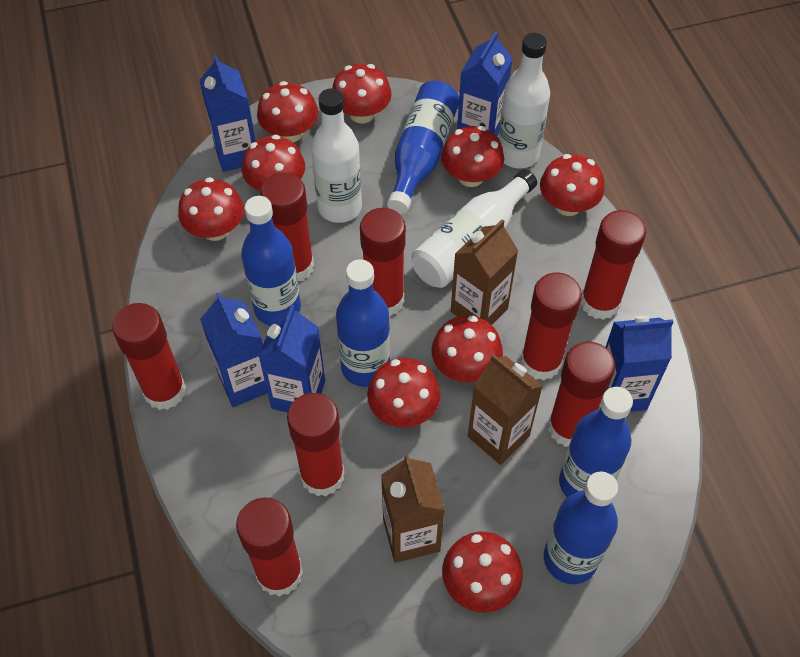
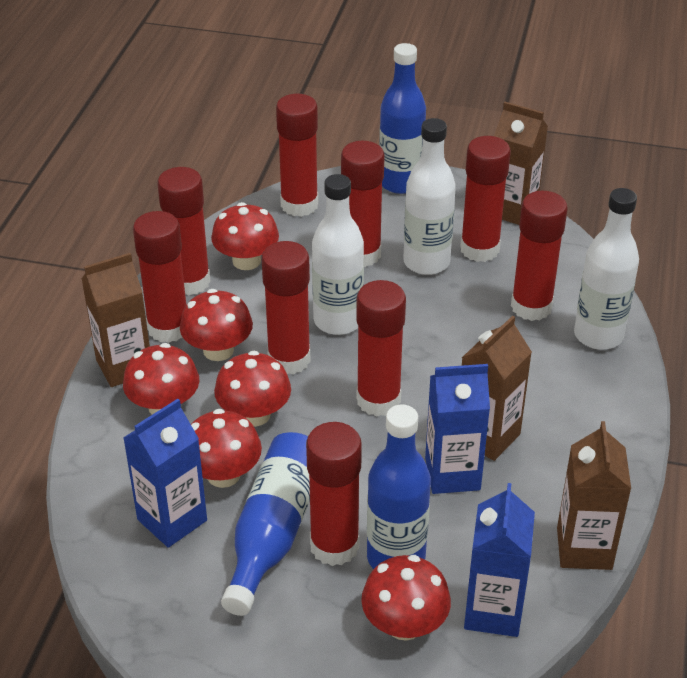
blue bottle: 5 -> 3
blue carton: 5 -> 3
brown carton: 3 -> 4
red glue stick: 8 -> 9
red mushroom: 9 -> 6

